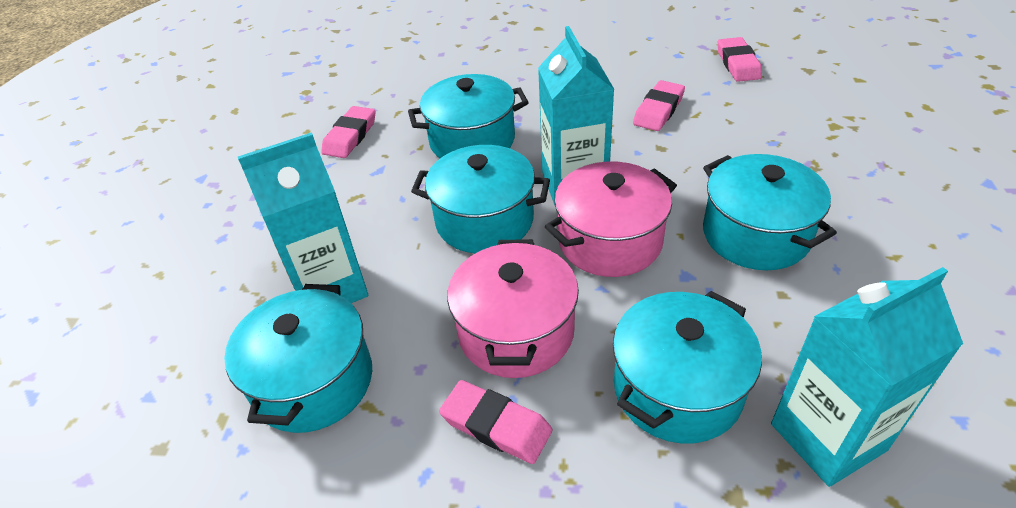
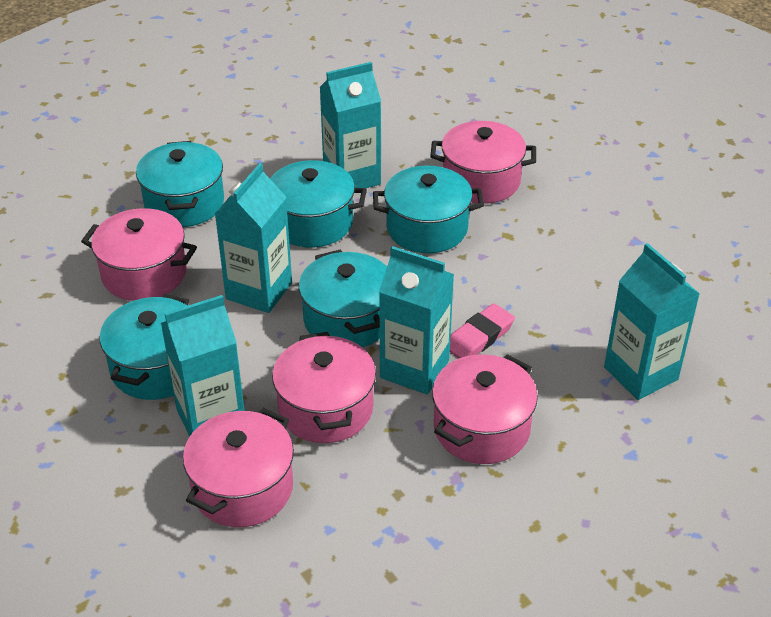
pink eraser: 4 -> 1
pink pot: 2 -> 5
turquoise carton: 3 -> 5

